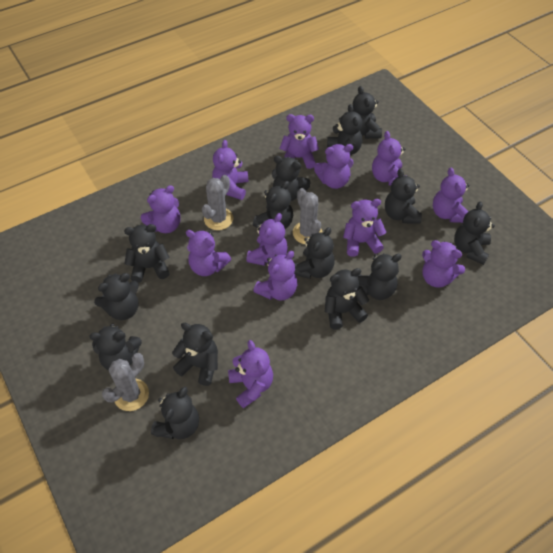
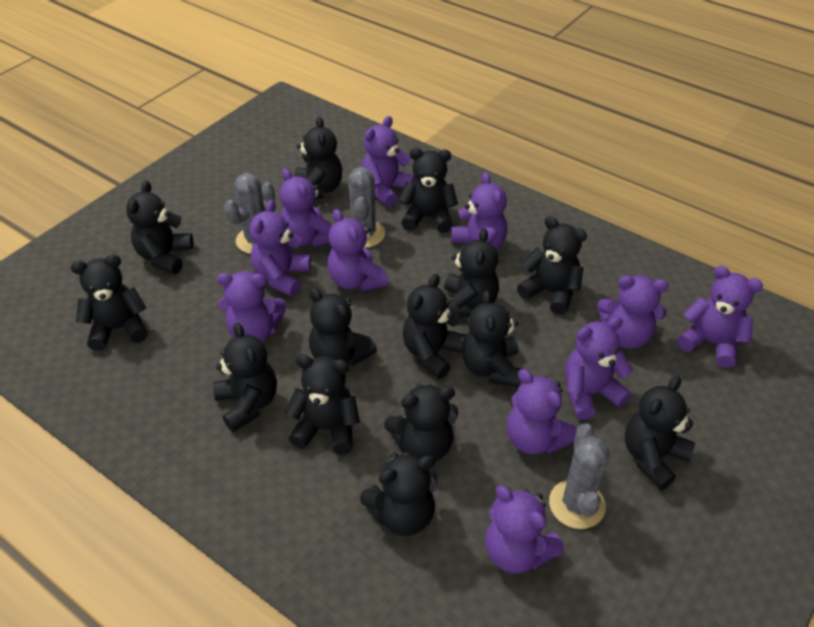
purple teddy bear: 12 -> 11

